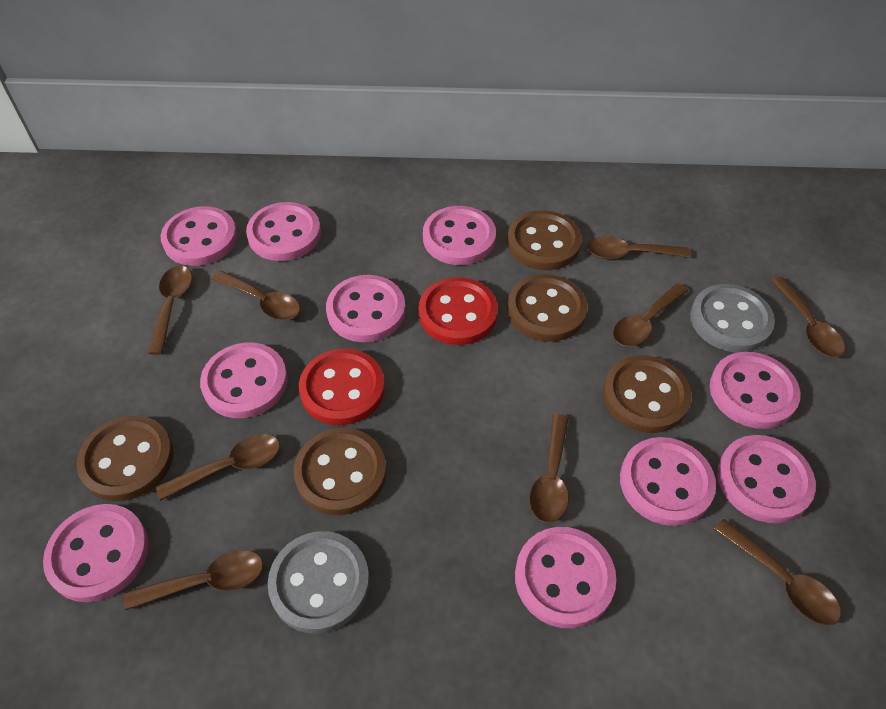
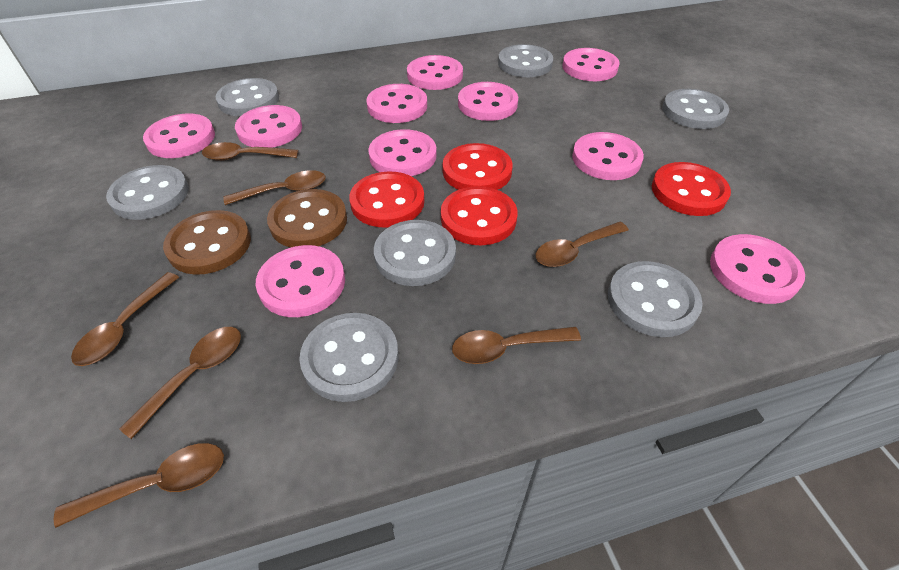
brown button: 5 -> 2
brown spoon: 9 -> 7
grey button: 2 -> 7
red button: 2 -> 4

